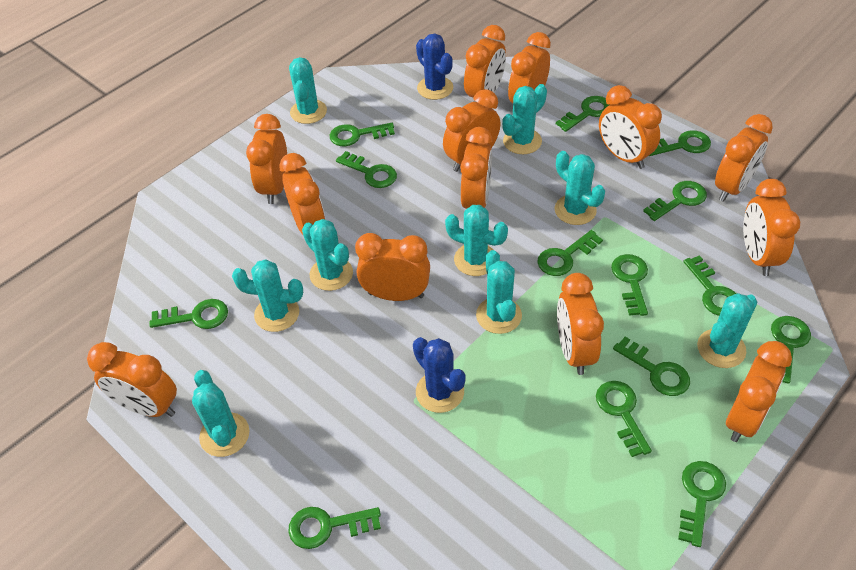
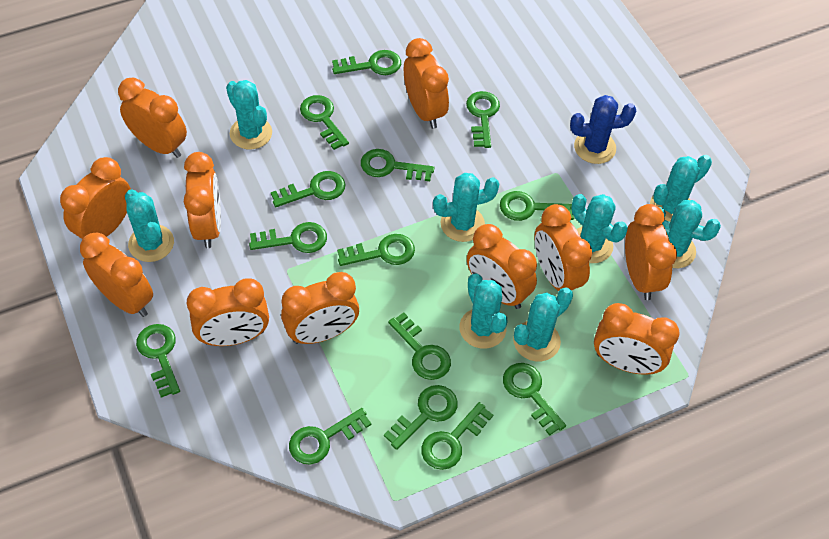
blue cactus: 2 -> 1
orange clock: 13 -> 11
turquoise cactus: 9 -> 8

